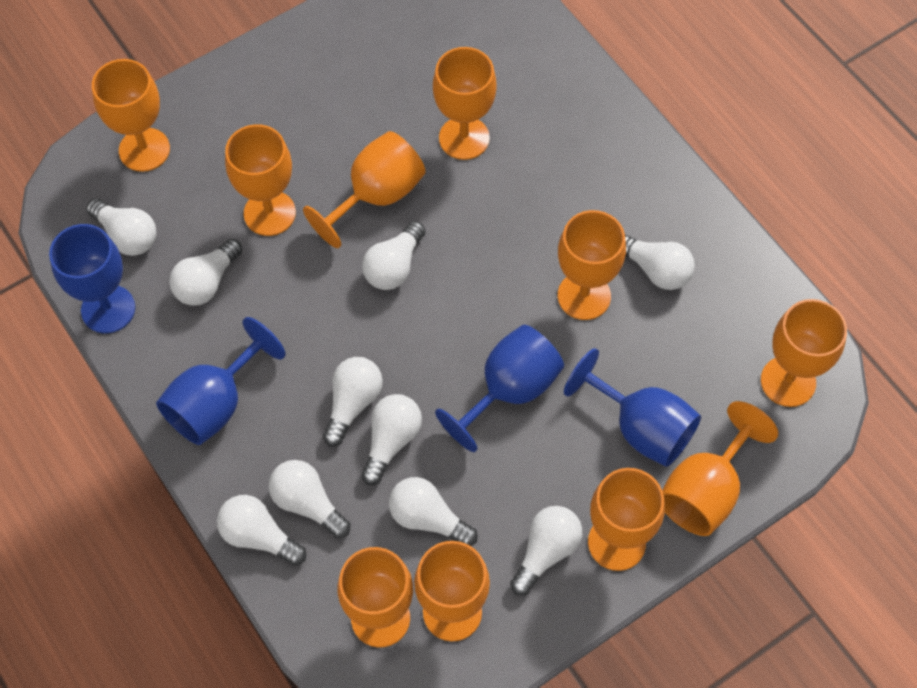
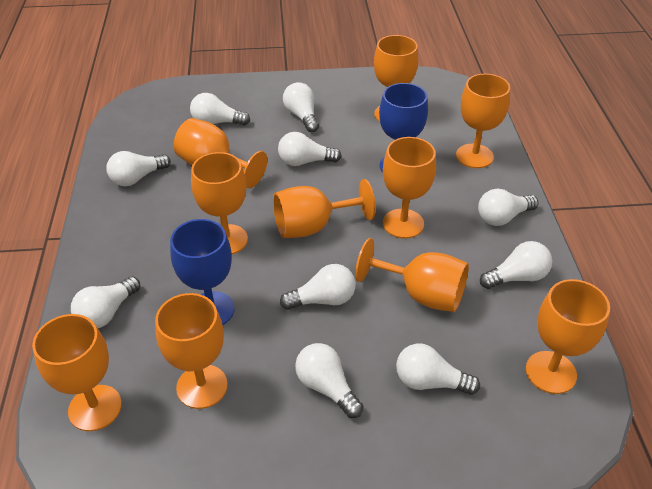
blue goblet: 4 -> 2

